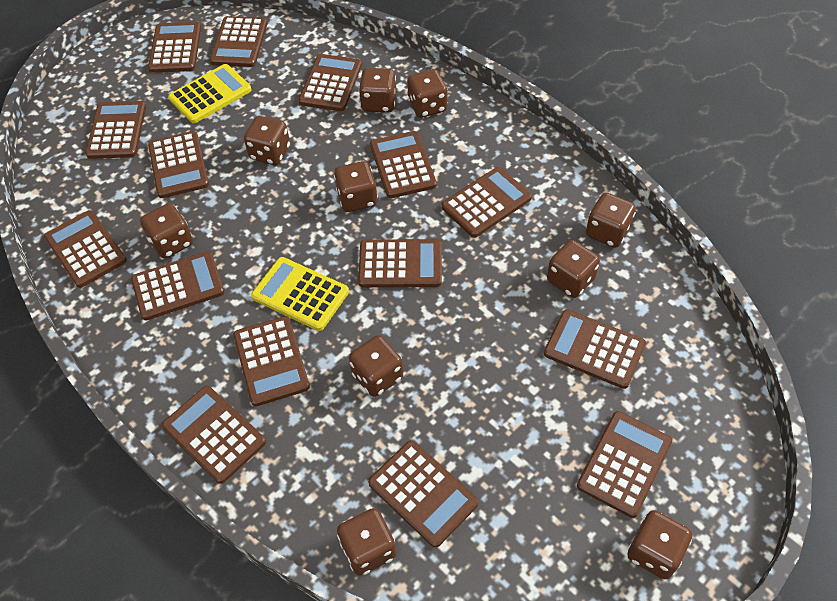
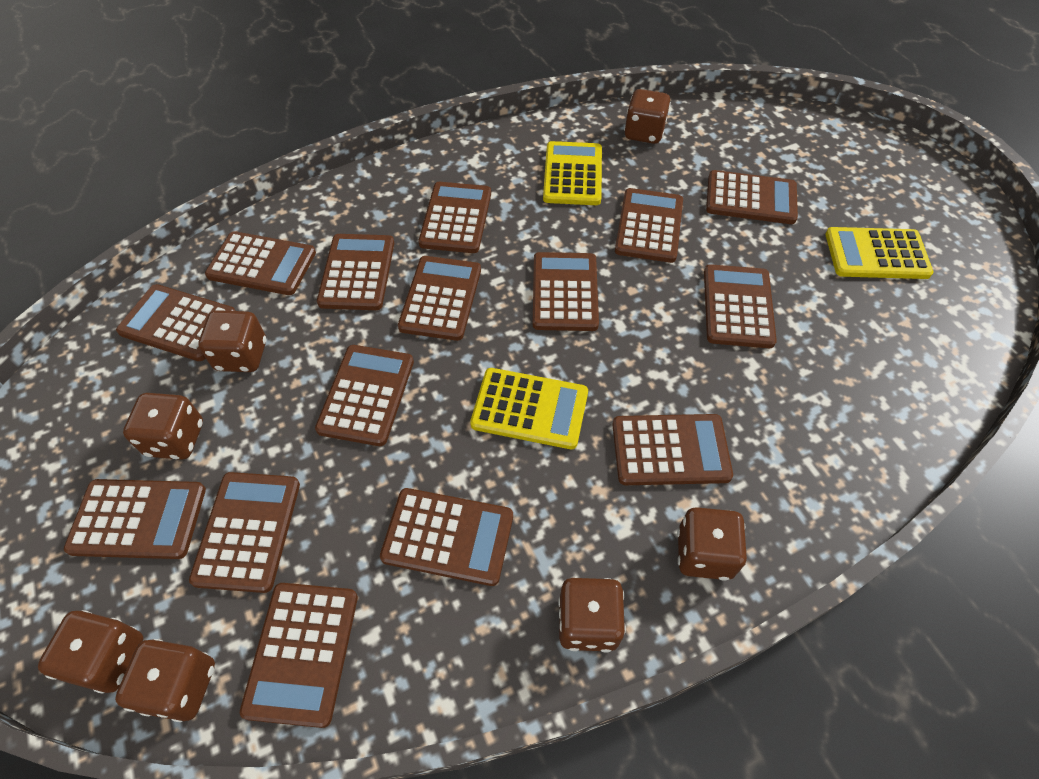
brown dice: 10 -> 7
yellow calculator: 2 -> 3

